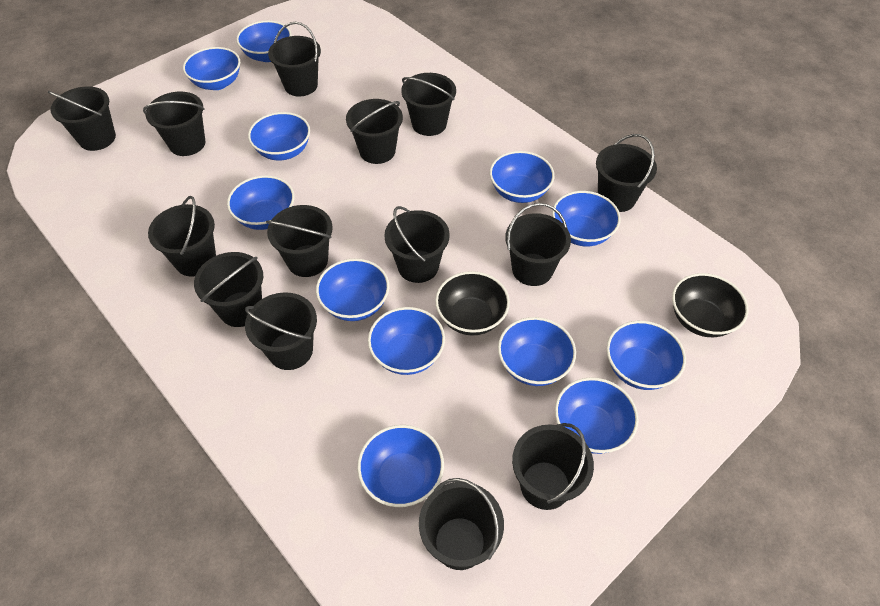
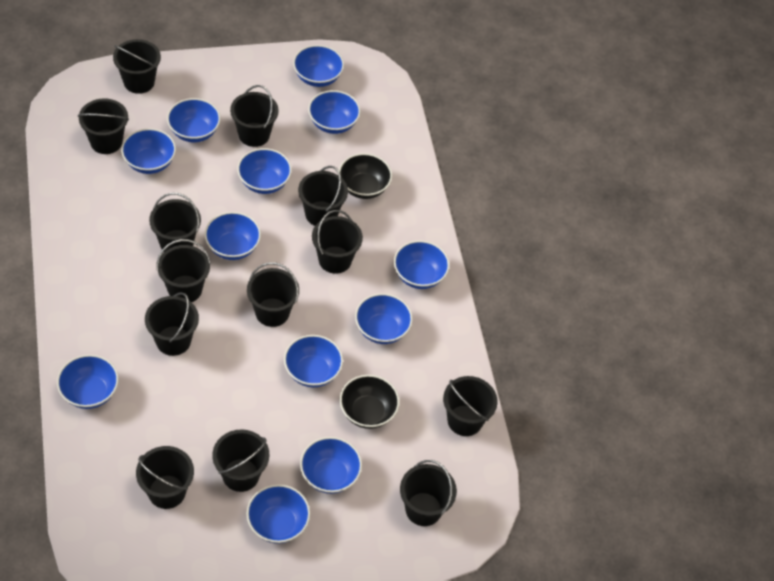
black bucket: 14 -> 13

